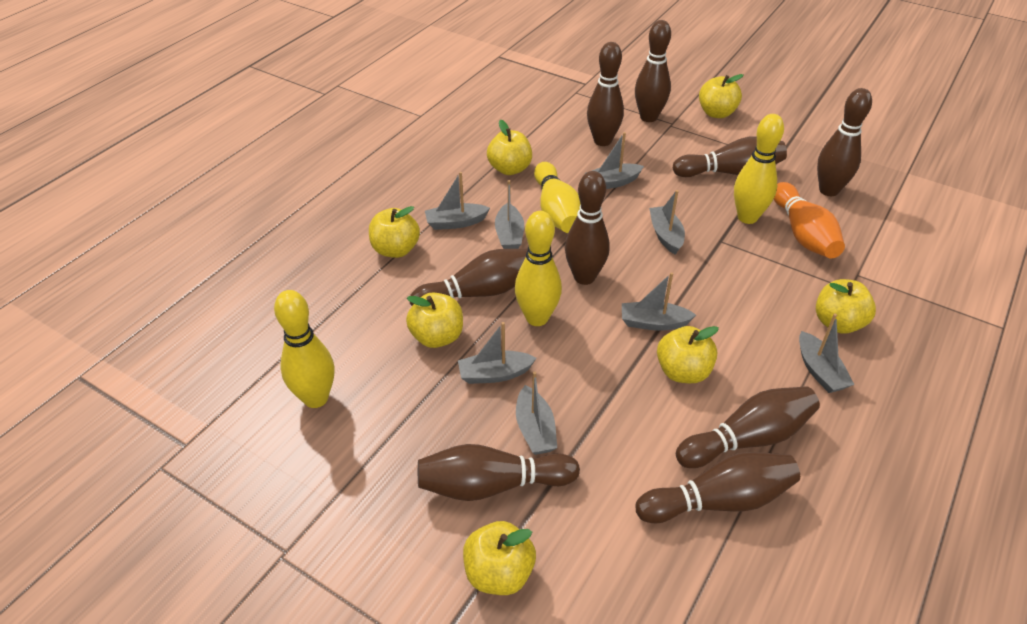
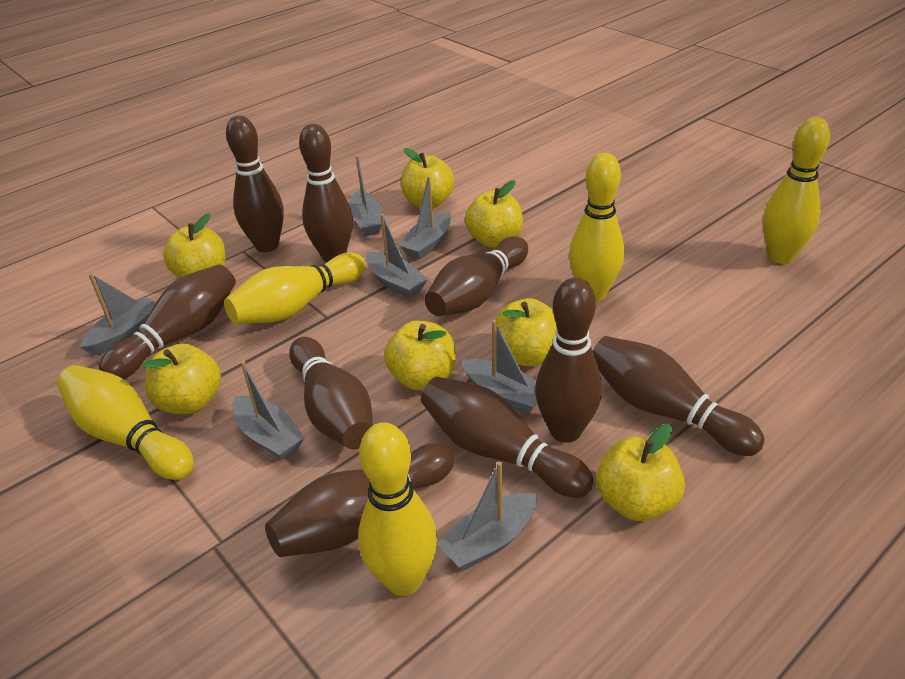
grey boat: 8 -> 7
orange bowling pin: 1 -> 0
yellow bowling pin: 4 -> 5

